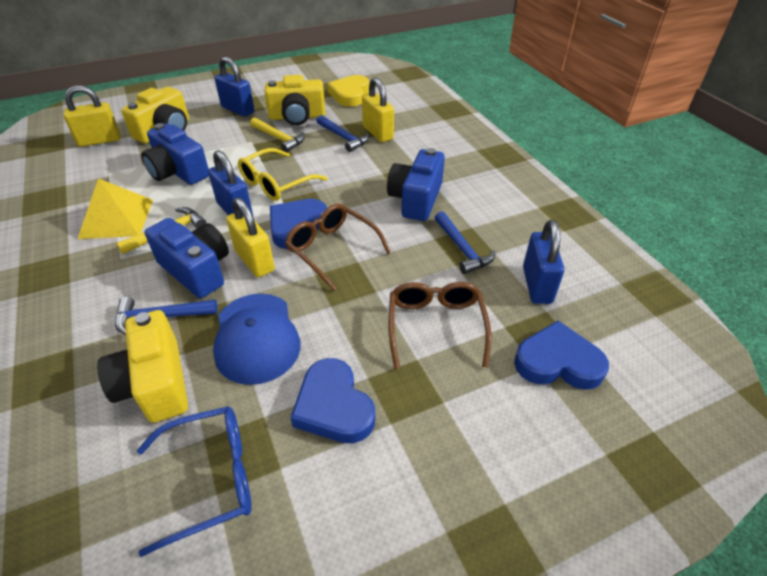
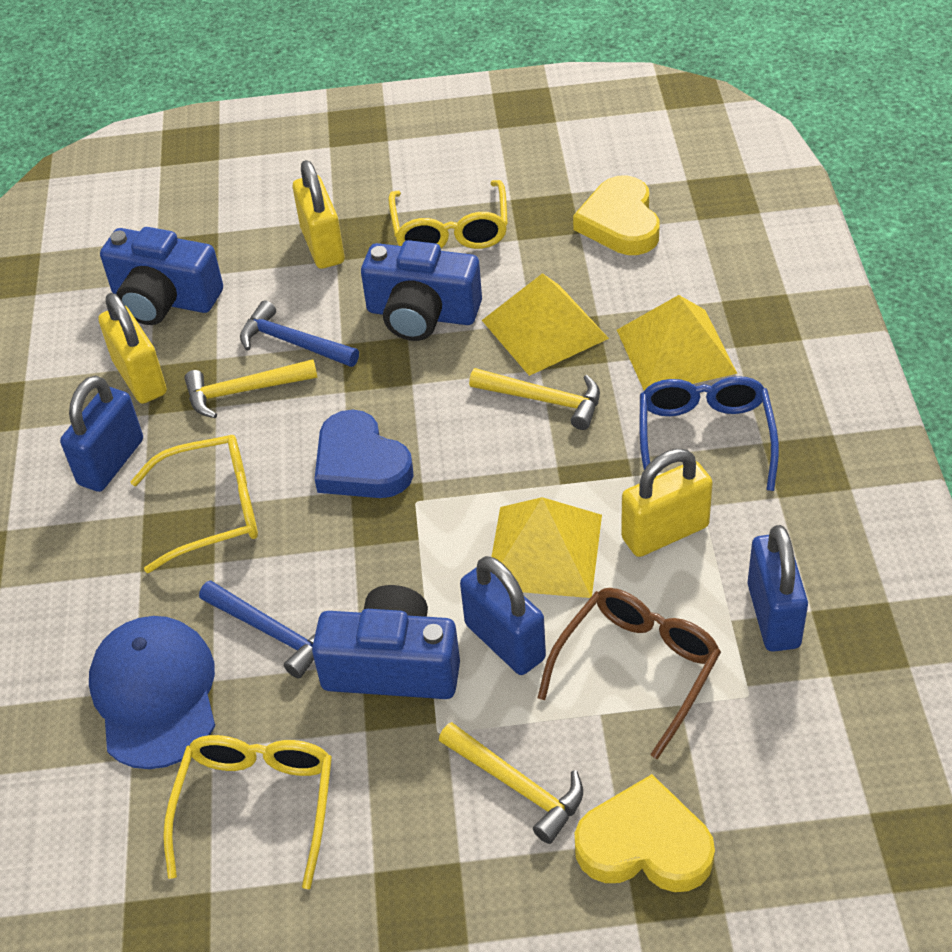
blue hammer: 3 -> 2
blue heart: 3 -> 1
brown glasses: 2 -> 1
yellow camera: 3 -> 0
yellow glasses: 1 -> 3
yellow hammer: 2 -> 3
yellow heart: 1 -> 2
yellow pyramid: 1 -> 3

